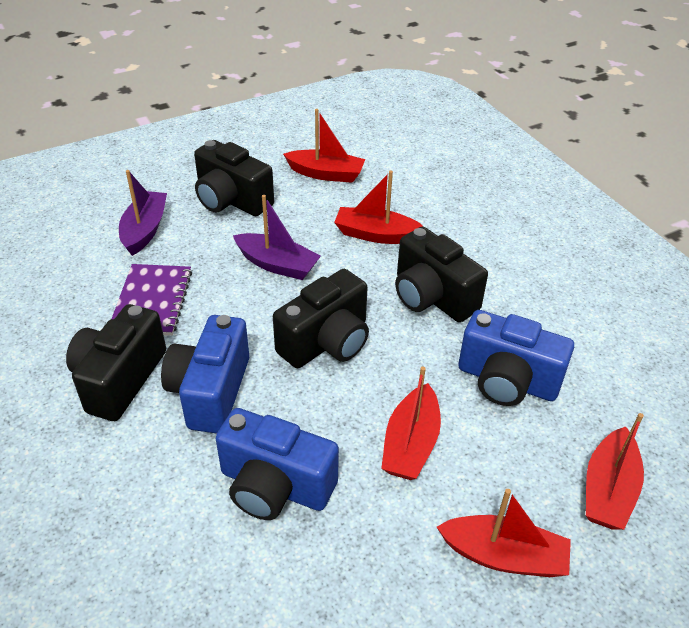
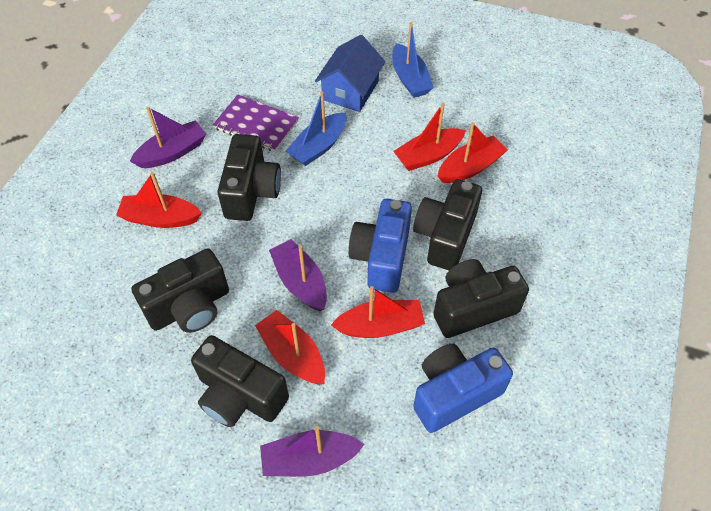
black camera: 4 -> 5
blue boat: 0 -> 2
blue camera: 3 -> 2
blue house: 0 -> 1
purple boat: 2 -> 3

